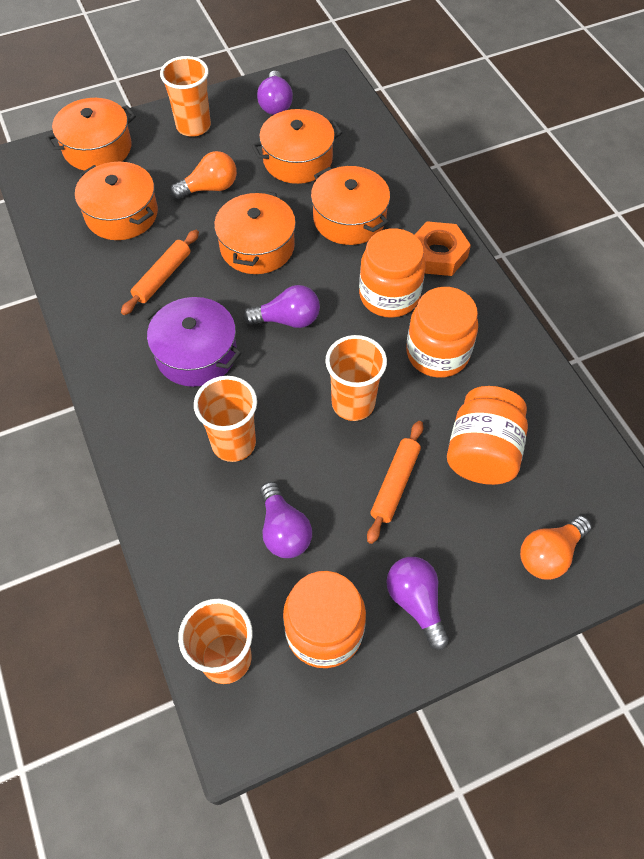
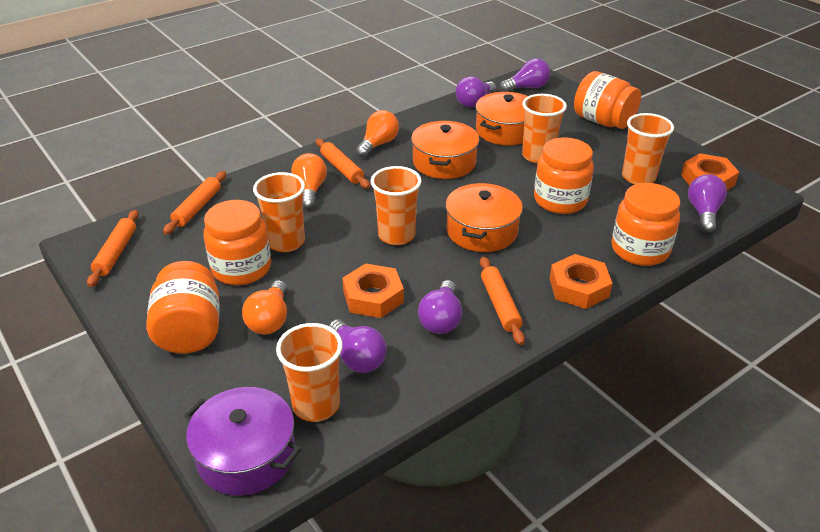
orange cup: 4 -> 5
orange jar: 4 -> 5
orange light bulb: 2 -> 3
orange nut: 1 -> 3
orange pot: 5 -> 3
orange rolling pin: 2 -> 4
purple light bulb: 4 -> 5

